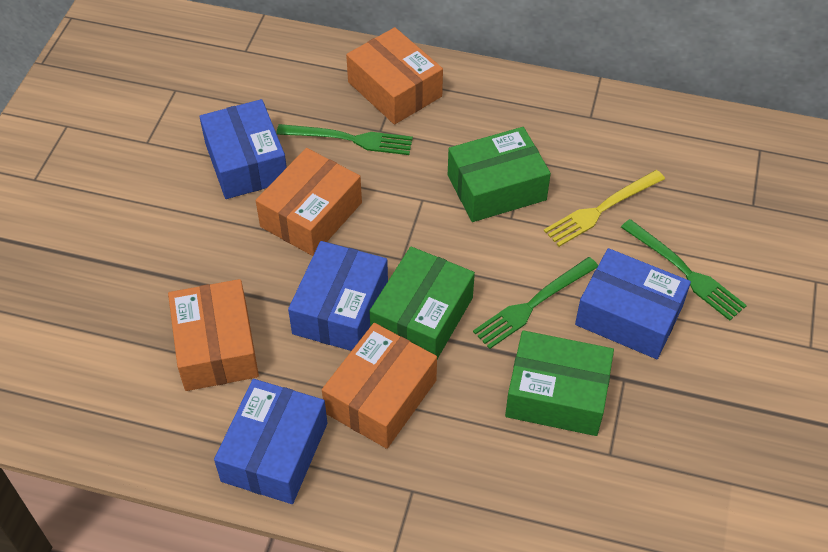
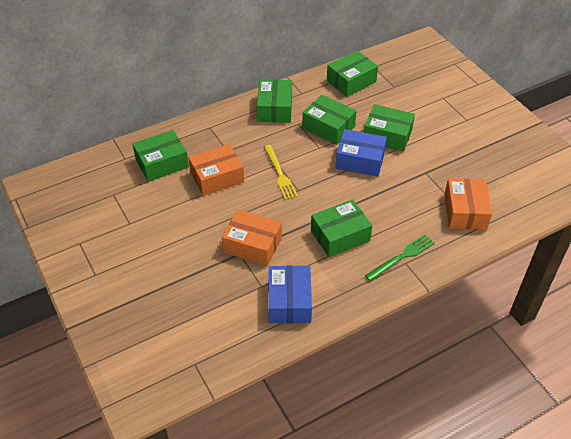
blue box: 4 -> 2
green box: 3 -> 6
green fork: 3 -> 1
orange box: 4 -> 3

